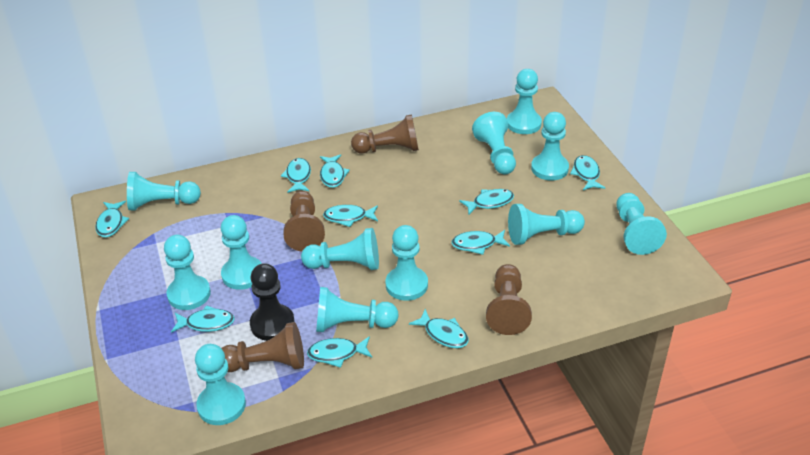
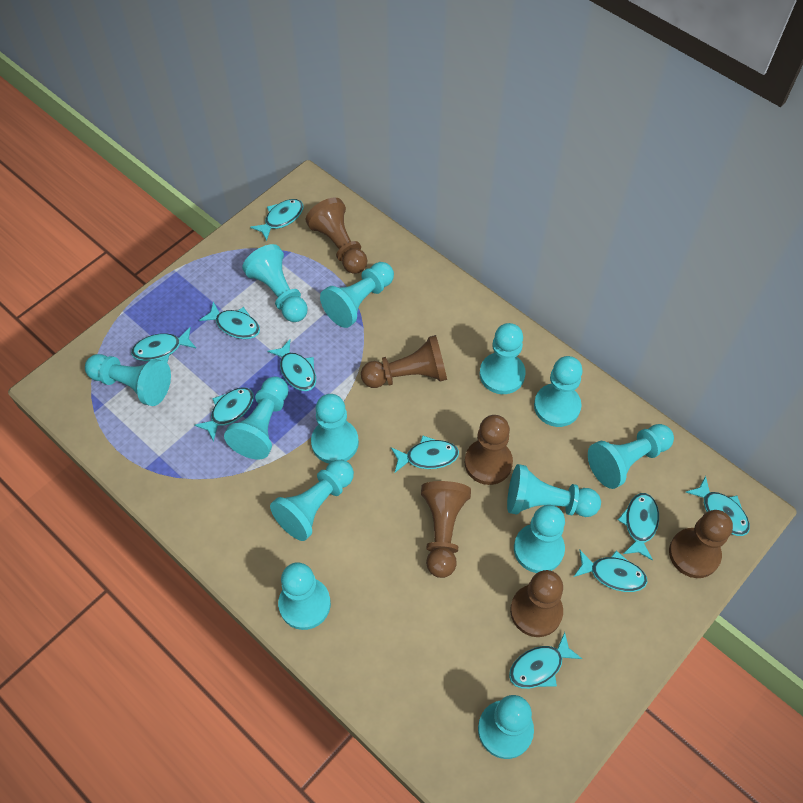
black pawn: 1 -> 0
brown pawn: 4 -> 6
turquoise pawn: 12 -> 13

